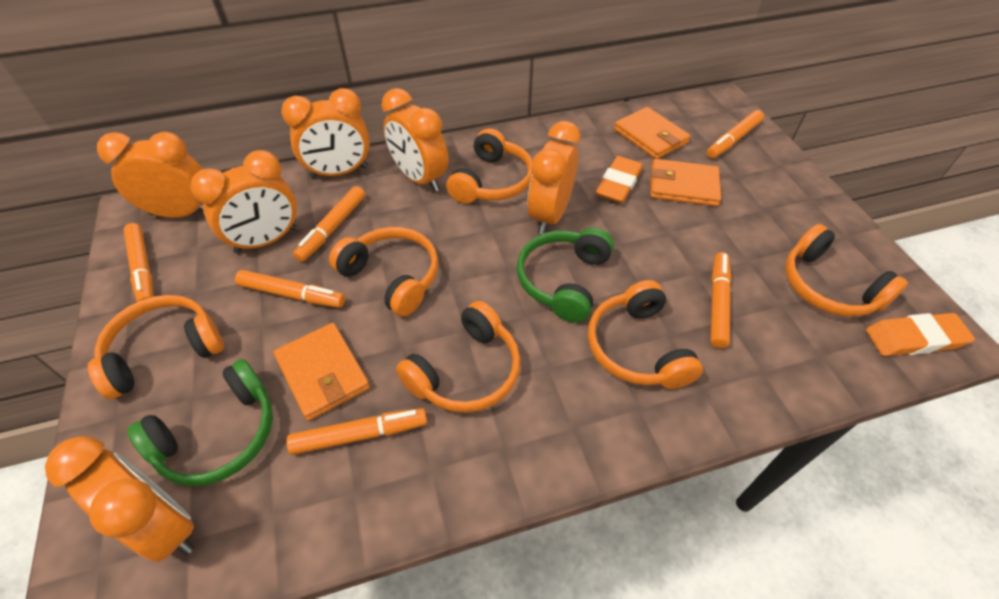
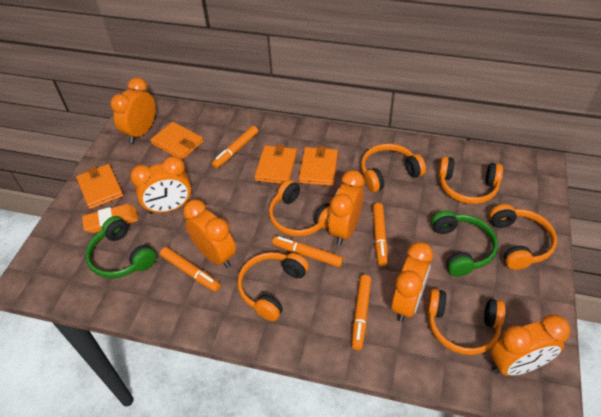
orange eraser: 2 -> 1
orange marker: 6 -> 5
orange wallet: 3 -> 4

